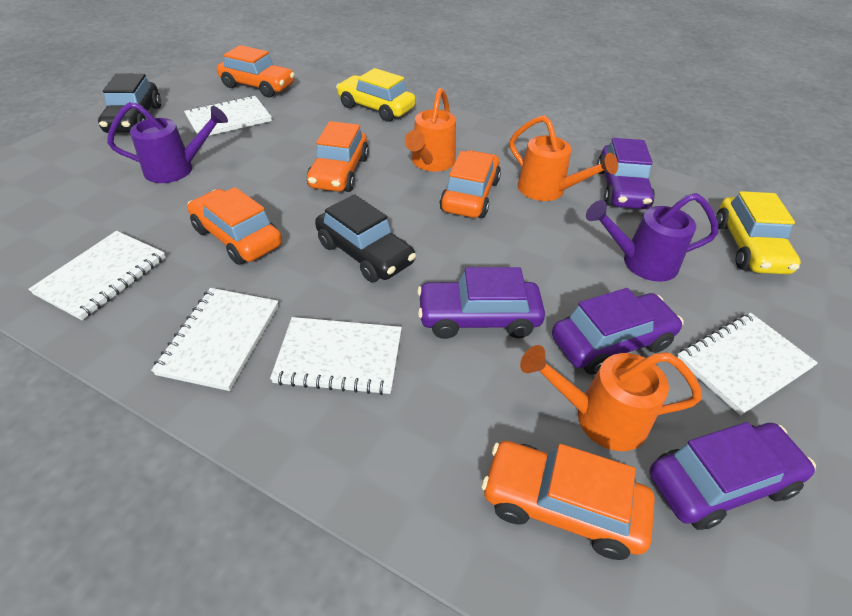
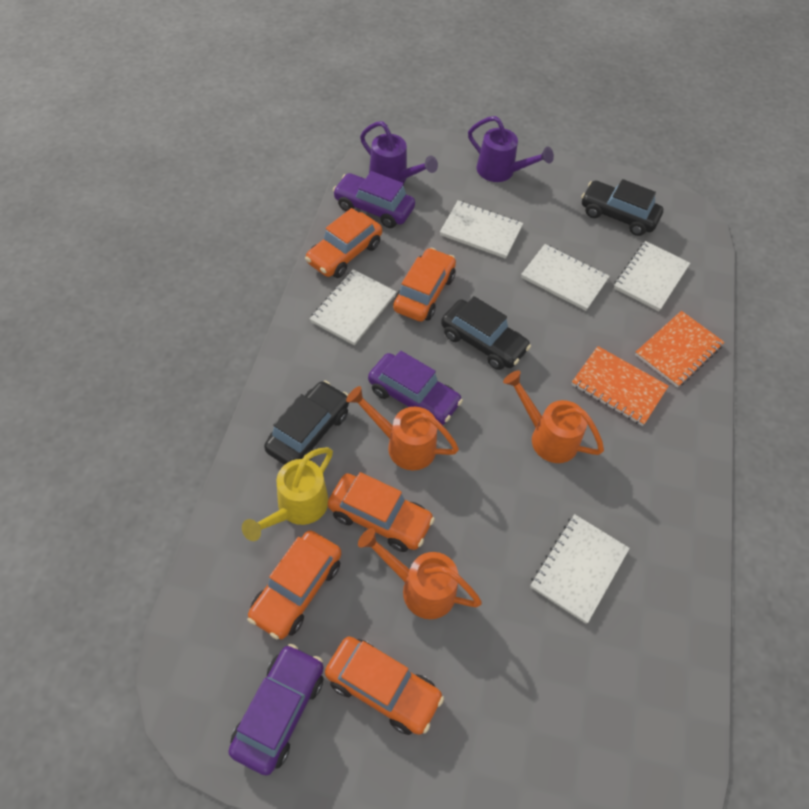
black car: 2 -> 3
orange notebook: 0 -> 2
purple car: 4 -> 3
yellow car: 2 -> 0
yellow watering can: 0 -> 1

